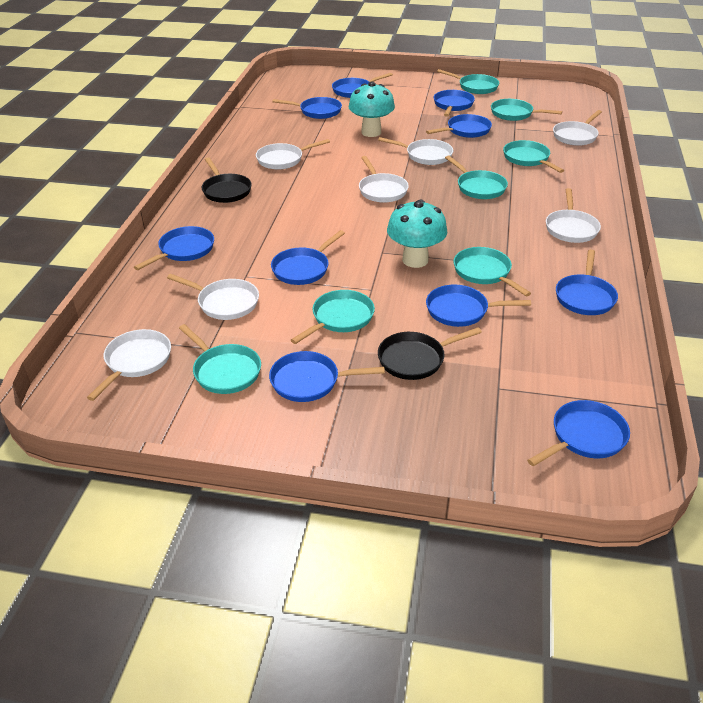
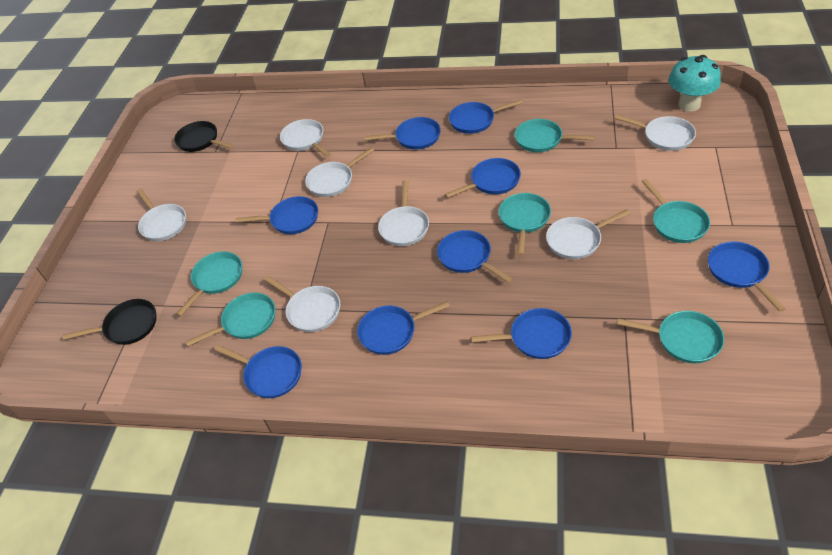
blue pan: 10 -> 9
turquoise mushroom: 2 -> 1
turquoise pan: 7 -> 6

